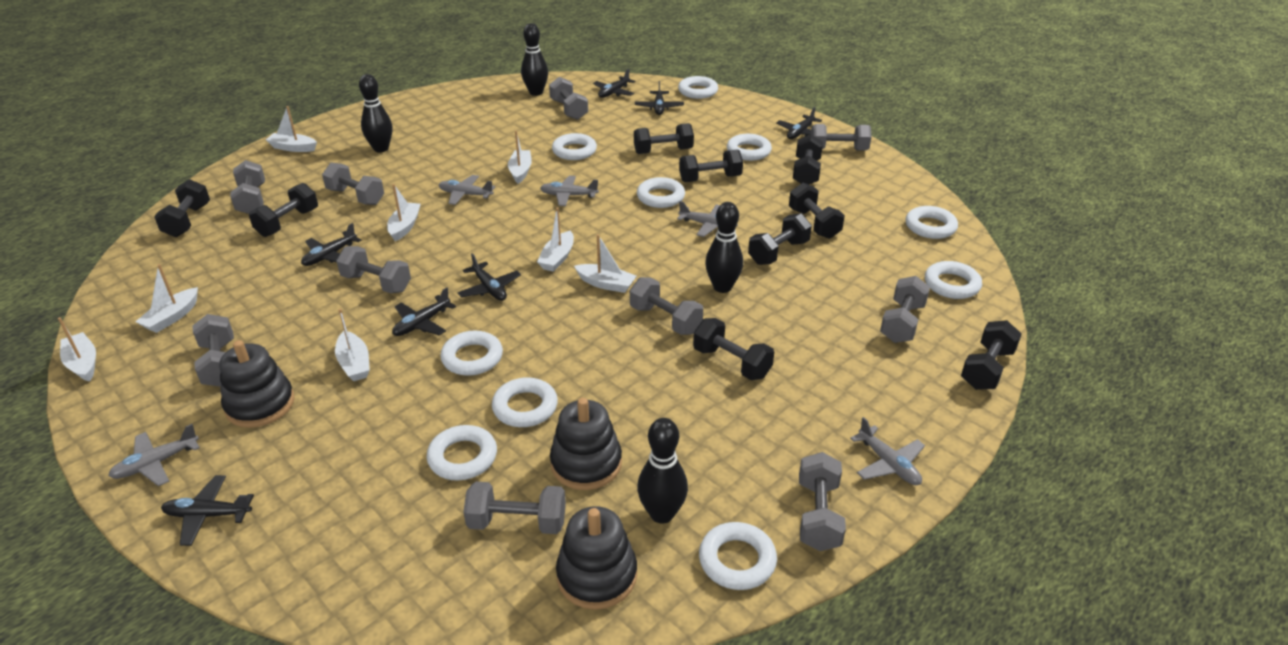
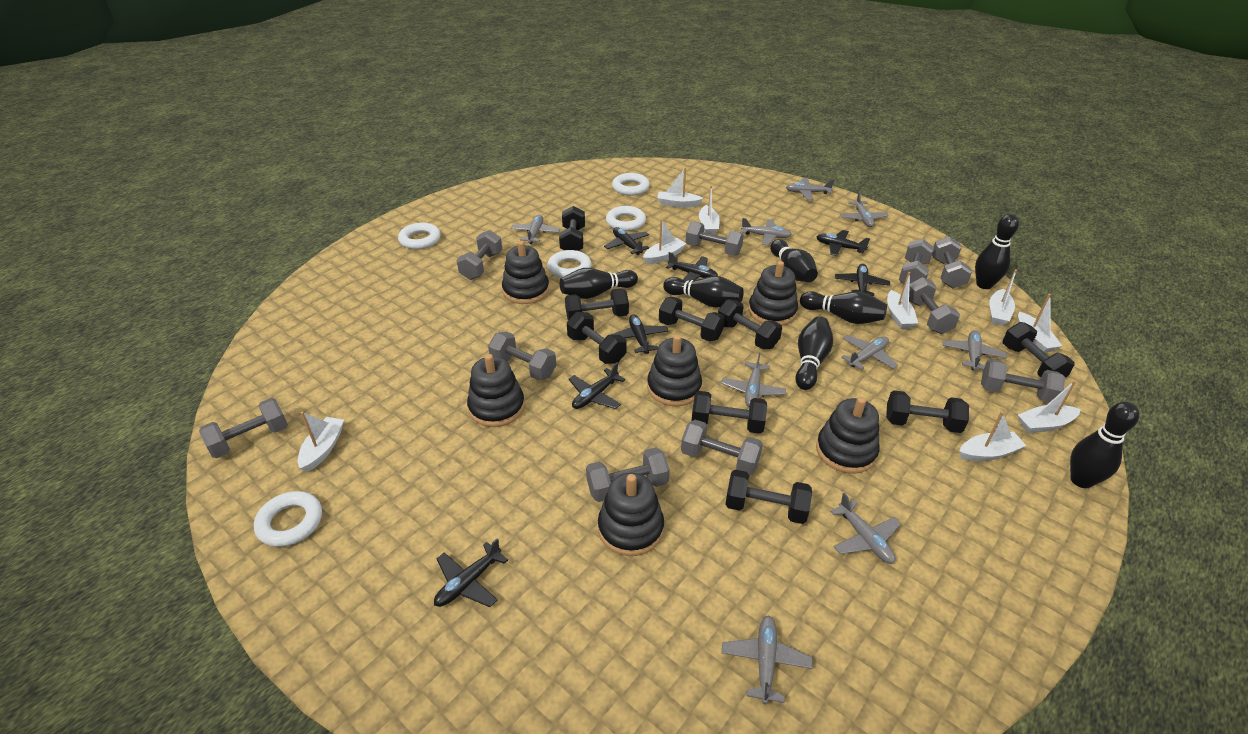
black bowling pin: 4 -> 7
black stacking toy: 3 -> 6
grey plane: 5 -> 9
white boat: 8 -> 9
white ring: 10 -> 5

